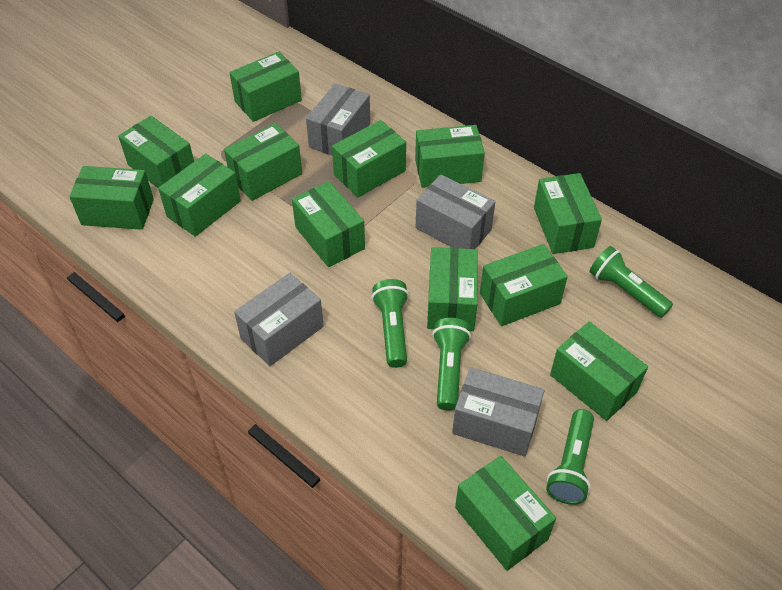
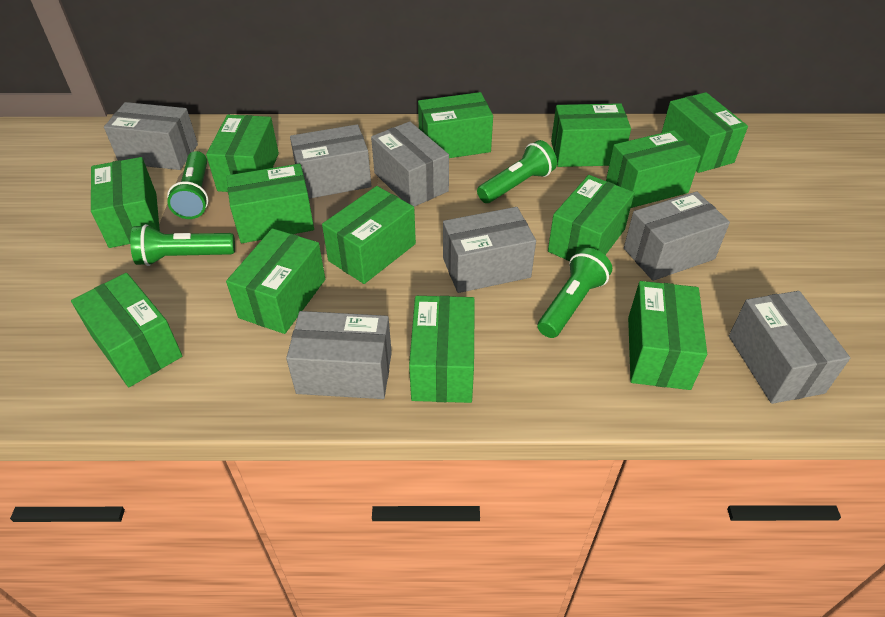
grey box: 4 -> 7

